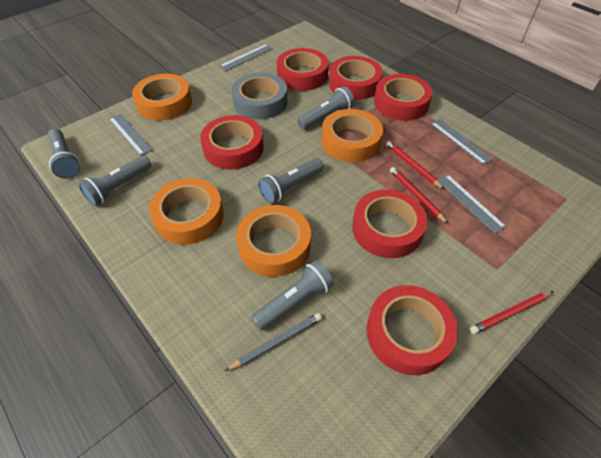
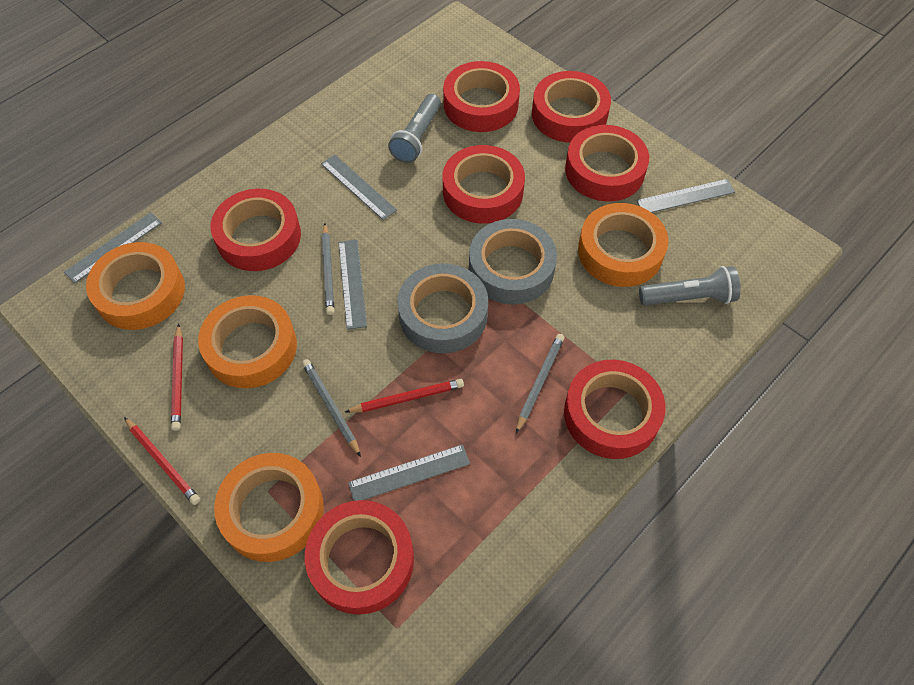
grey flashlight: 5 -> 2
grey pencil: 1 -> 3
grey ruler: 4 -> 5
grey tape: 1 -> 2
red tape: 6 -> 7

